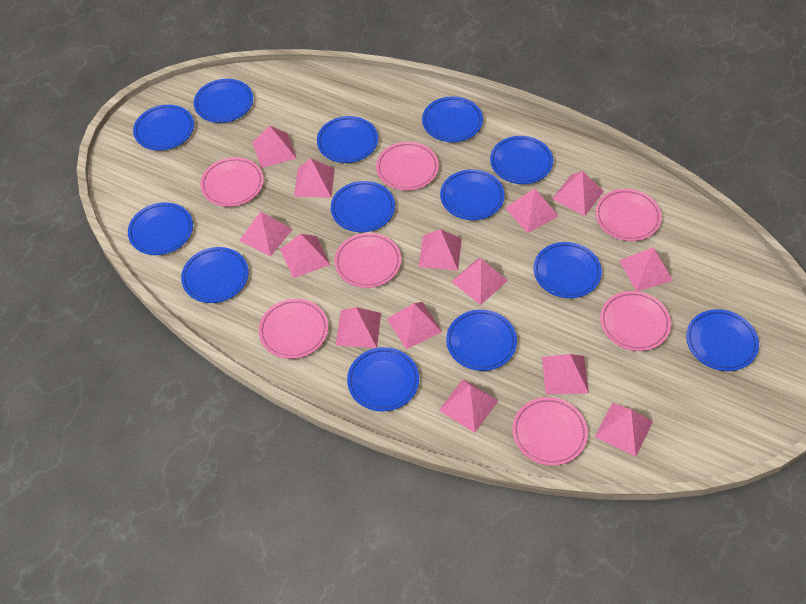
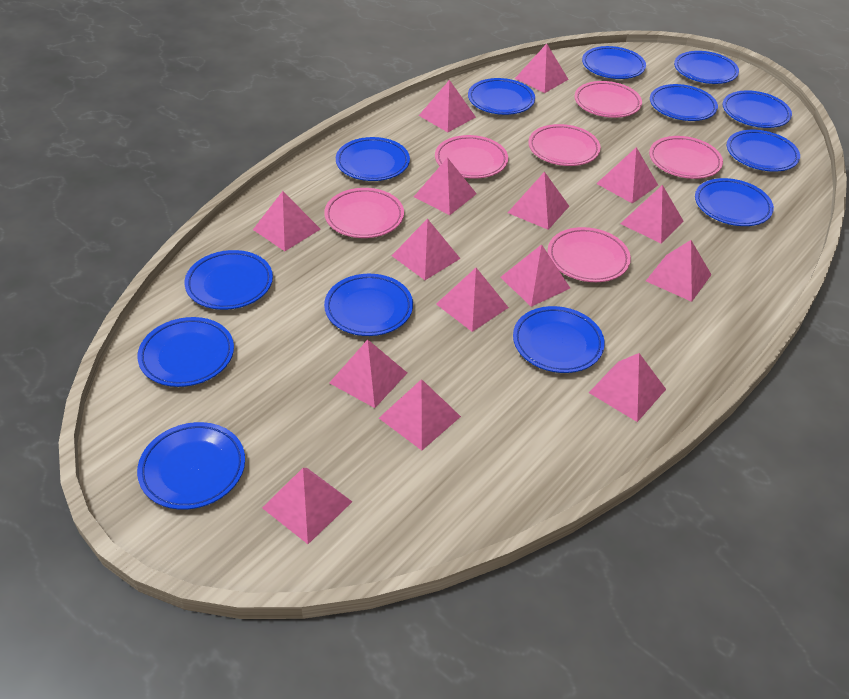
pink plate: 7 -> 6
pink pyramid: 14 -> 15

